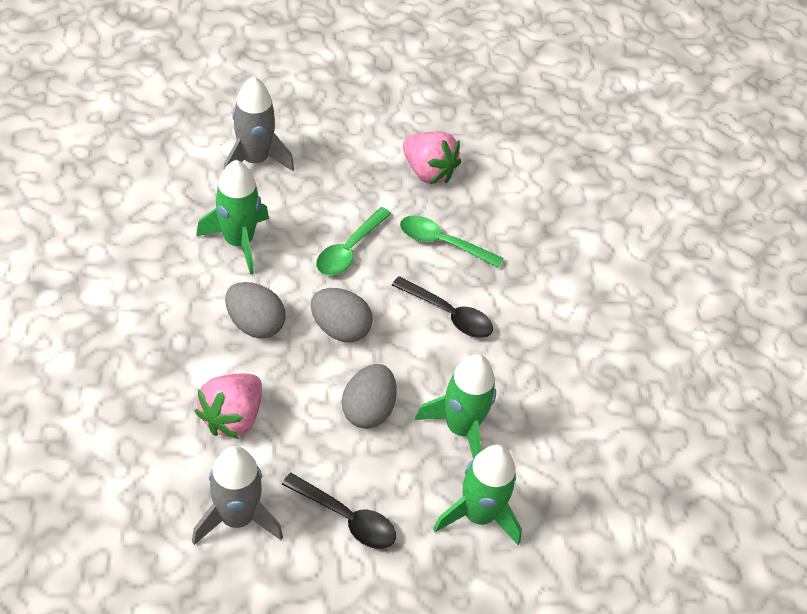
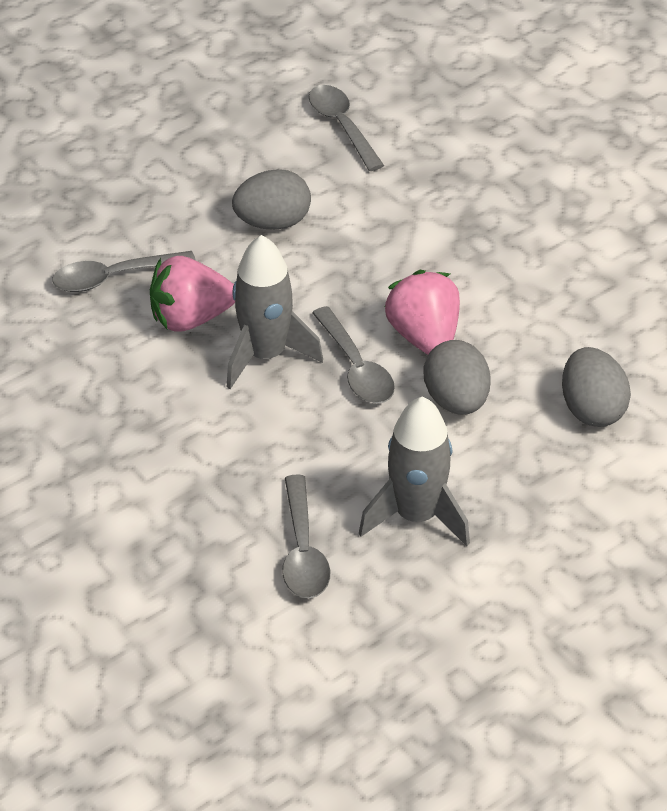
black spoon: 2 -> 0
green rocket: 3 -> 0
green spoon: 2 -> 0
grey spoon: 0 -> 4

